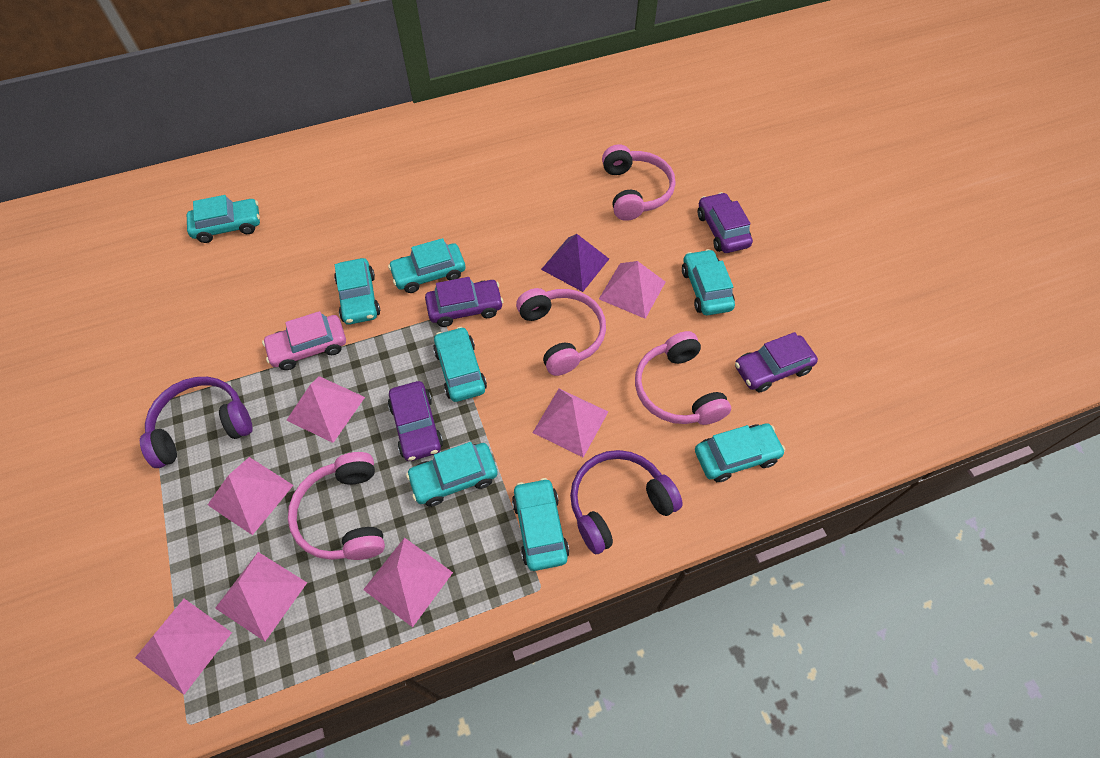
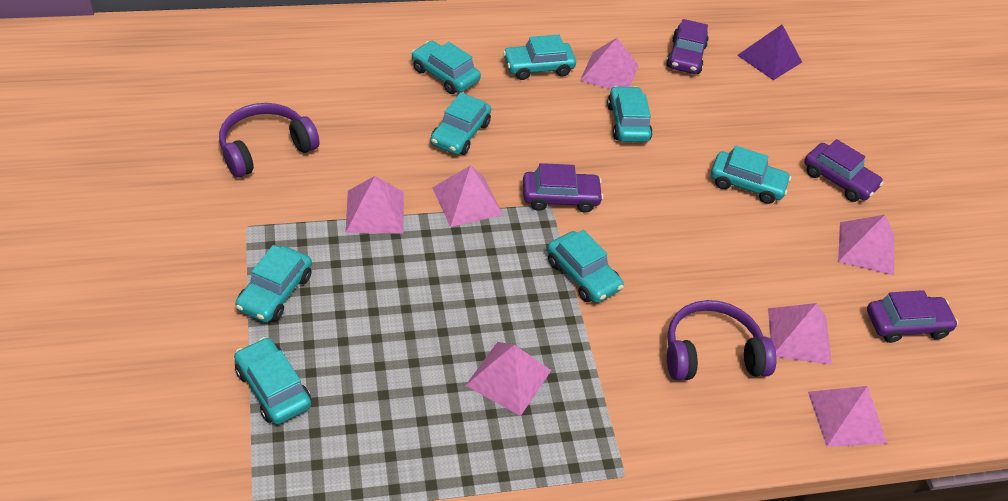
pink car: 1 -> 0
pink headphones: 4 -> 0

